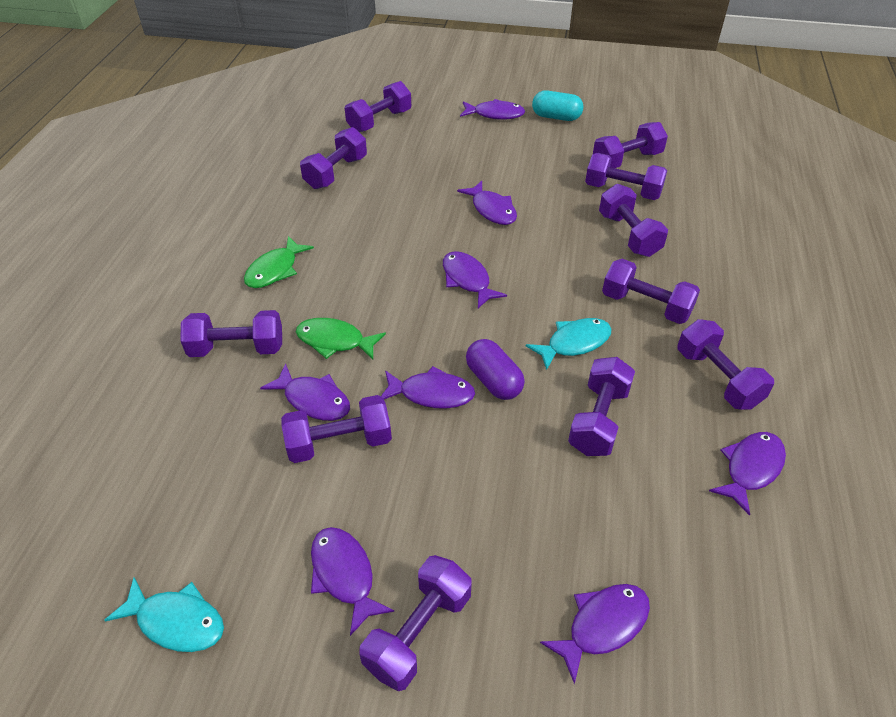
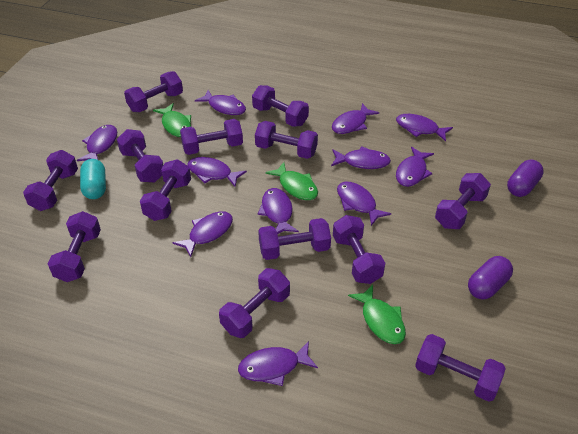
green fish: 2 -> 3
purple capsule: 1 -> 2
purple dumbbell: 11 -> 13
purple fish: 8 -> 11
turquoise fish: 2 -> 0

